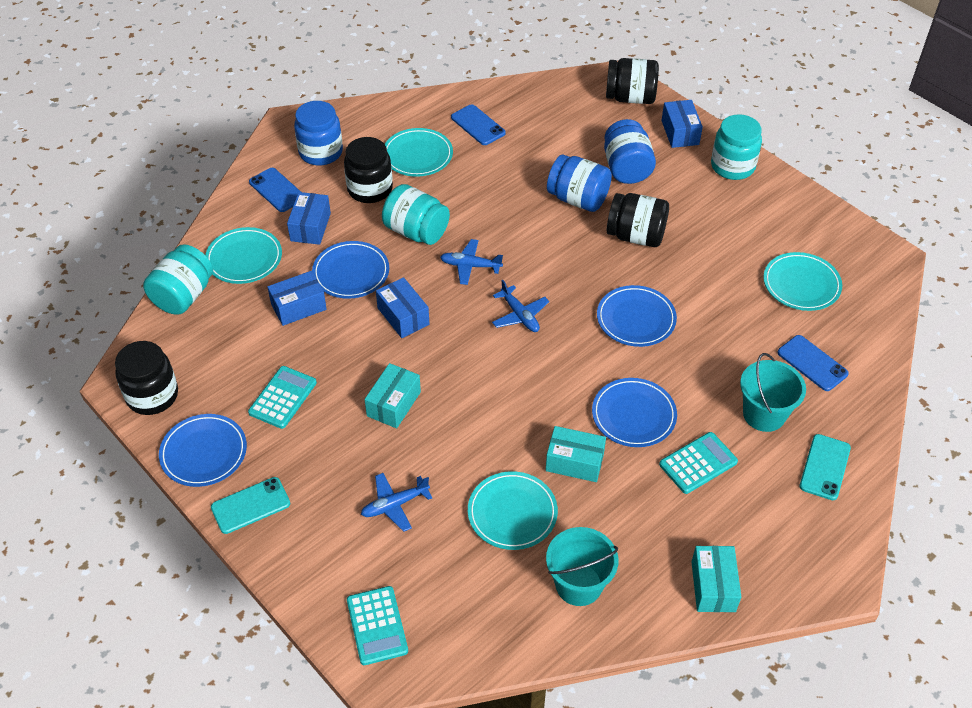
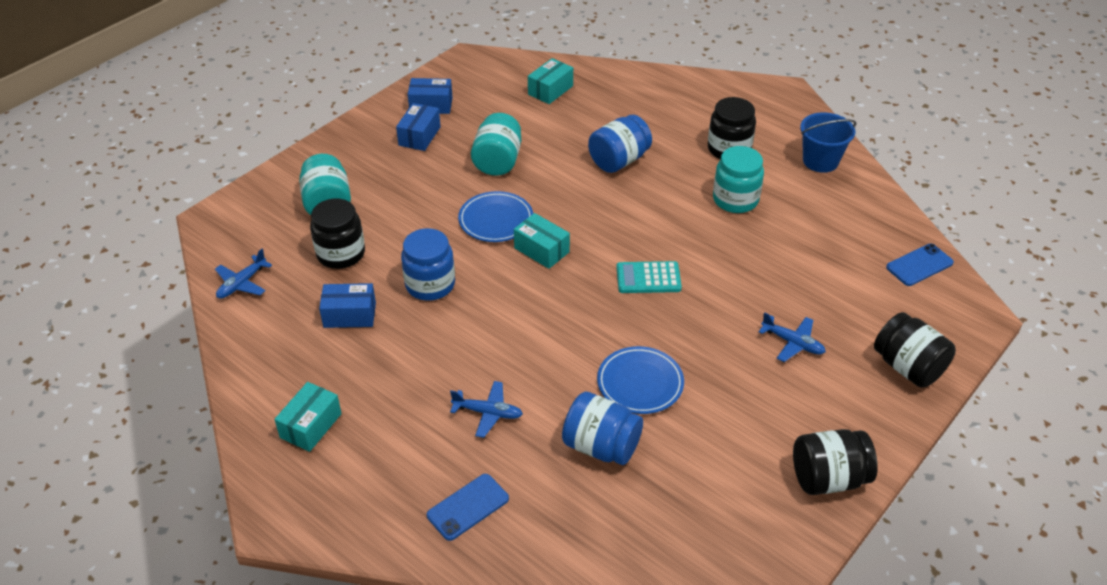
blue box: 4 -> 3
blue bucket: 0 -> 1
blue phone: 3 -> 2
blue plate: 4 -> 2
turquoise bucket: 2 -> 0
turquoise calculator: 3 -> 1
turquoise phone: 2 -> 0
turquoise plate: 4 -> 0

